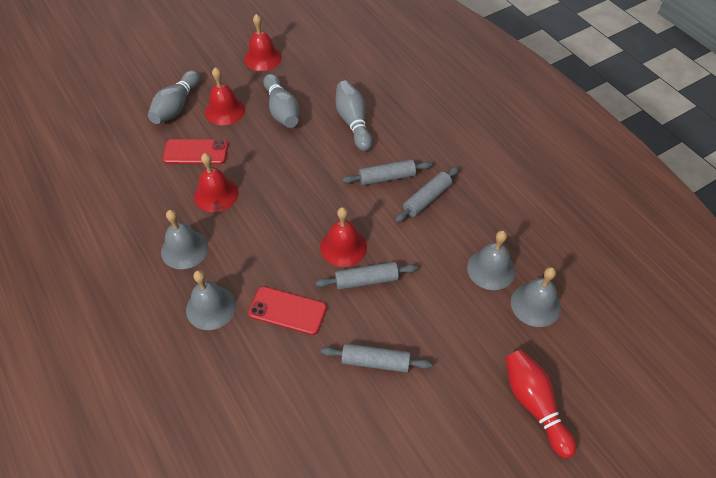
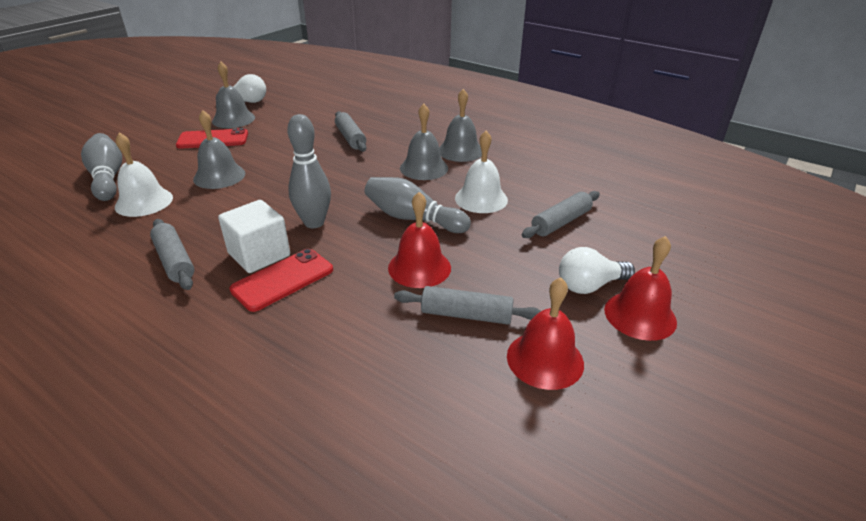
red bell: 4 -> 3
red bowling pin: 1 -> 0
white bell: 0 -> 2
white cube: 0 -> 1
white light bulb: 0 -> 2

